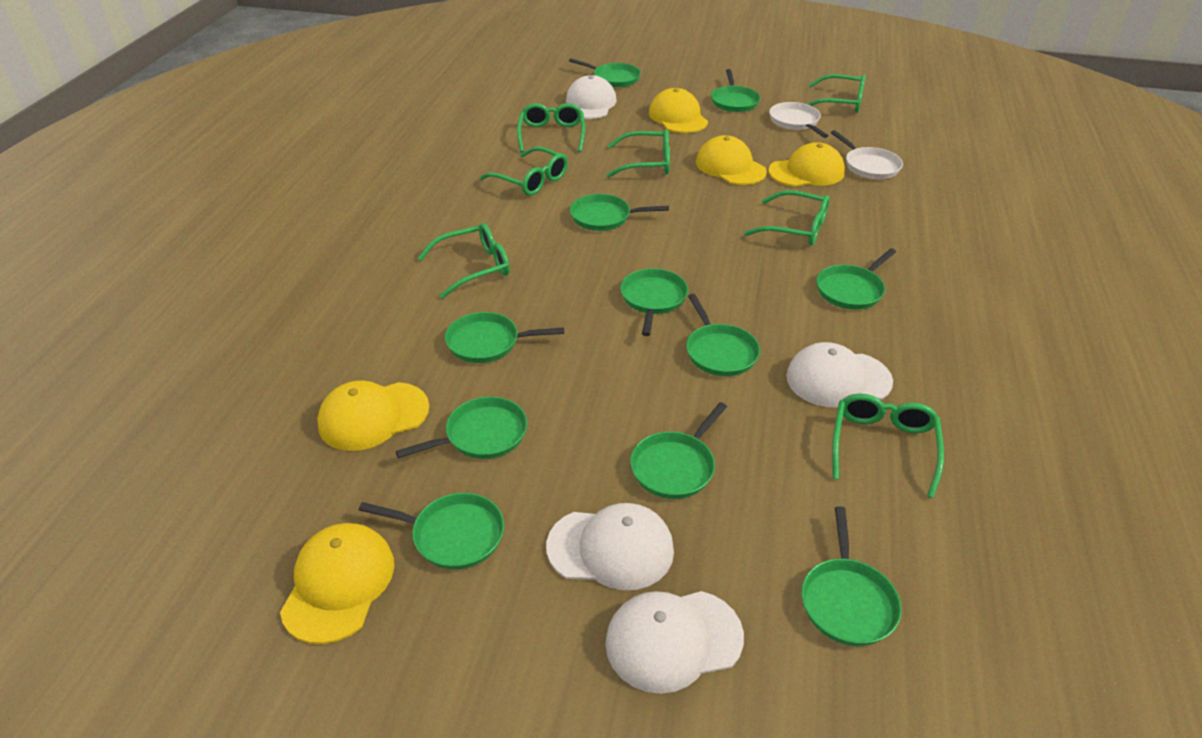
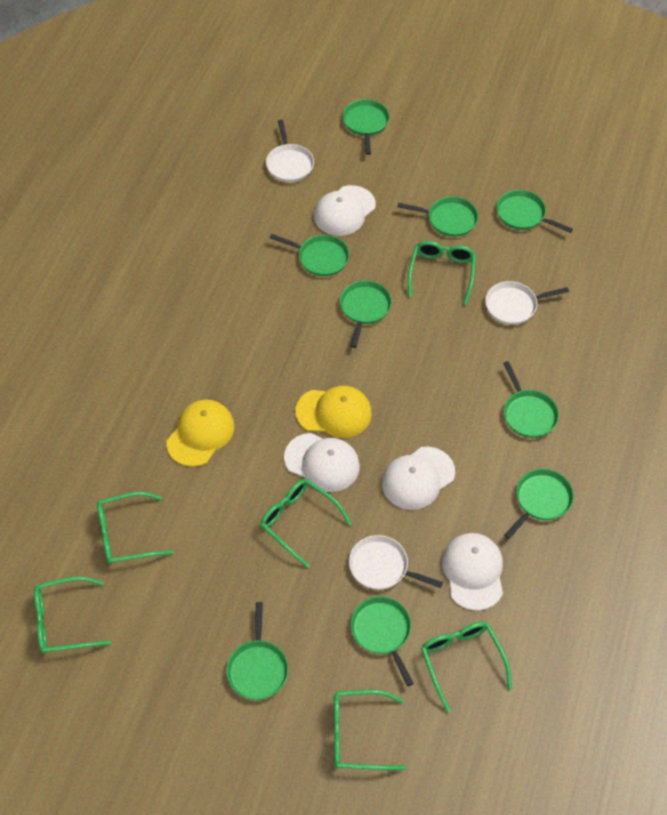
green glasses: 7 -> 6
green pan: 11 -> 9
white pan: 2 -> 3
yellow cap: 5 -> 2

